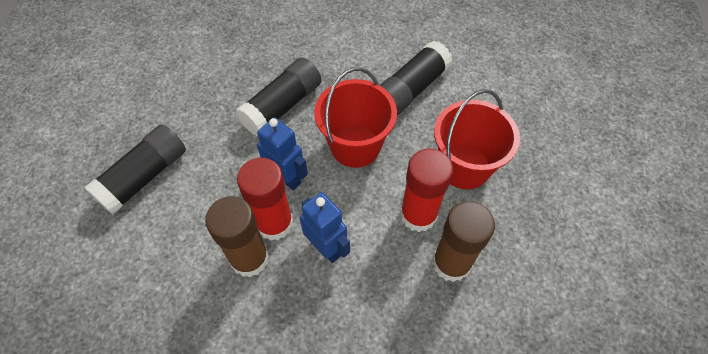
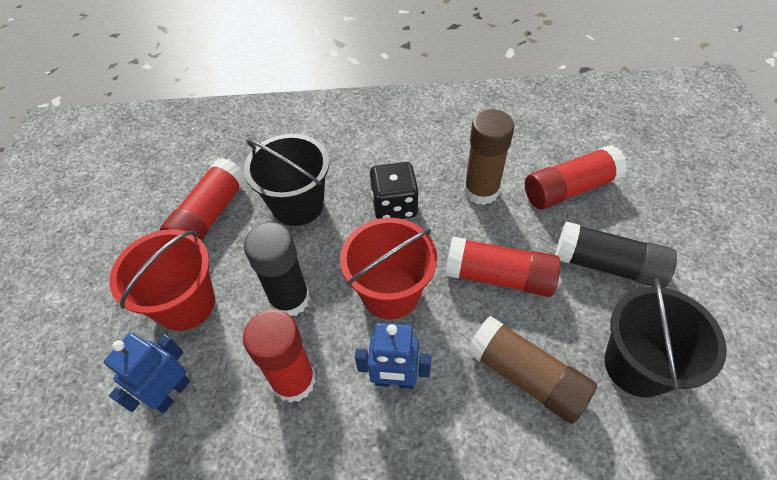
black bucket: 0 -> 2
black dice: 0 -> 1
black glue stick: 3 -> 2
red glue stick: 2 -> 4

